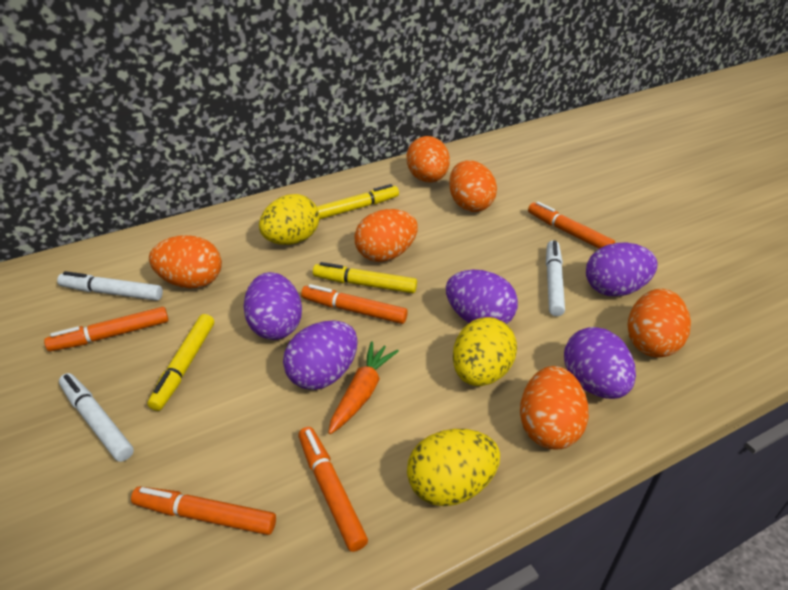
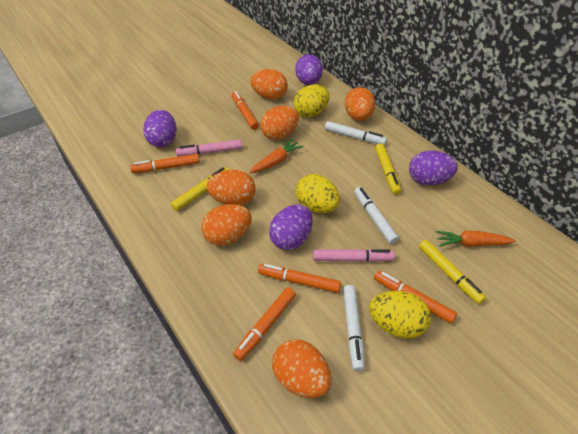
orange carrot: 1 -> 2
pink marker: 0 -> 2
purple egg: 5 -> 4

